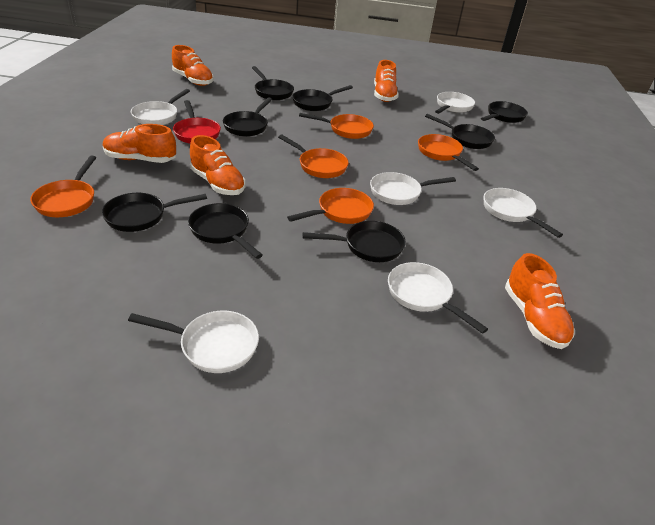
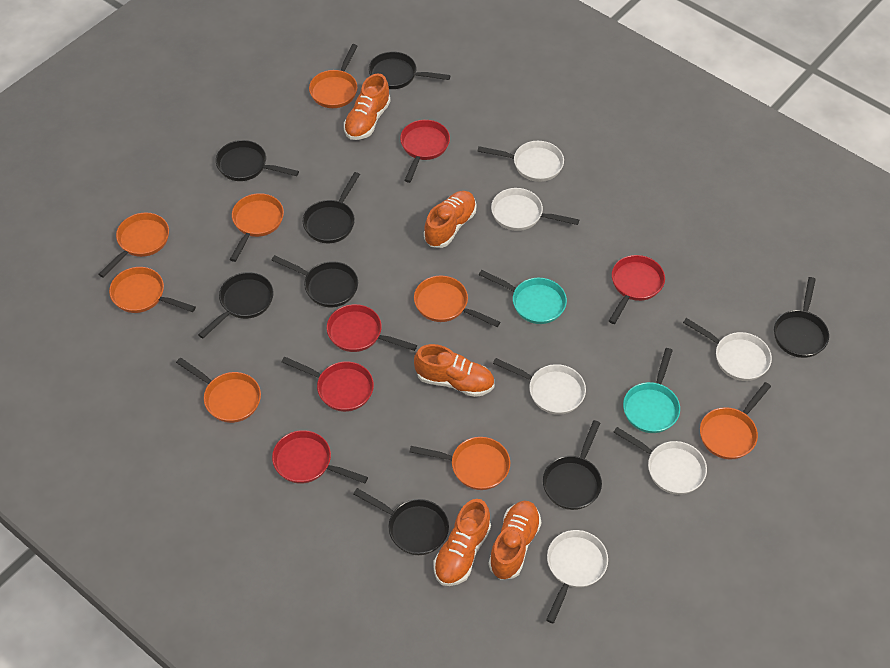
orange pan: 5 -> 8
red pan: 1 -> 5
turquoise pan: 0 -> 2

